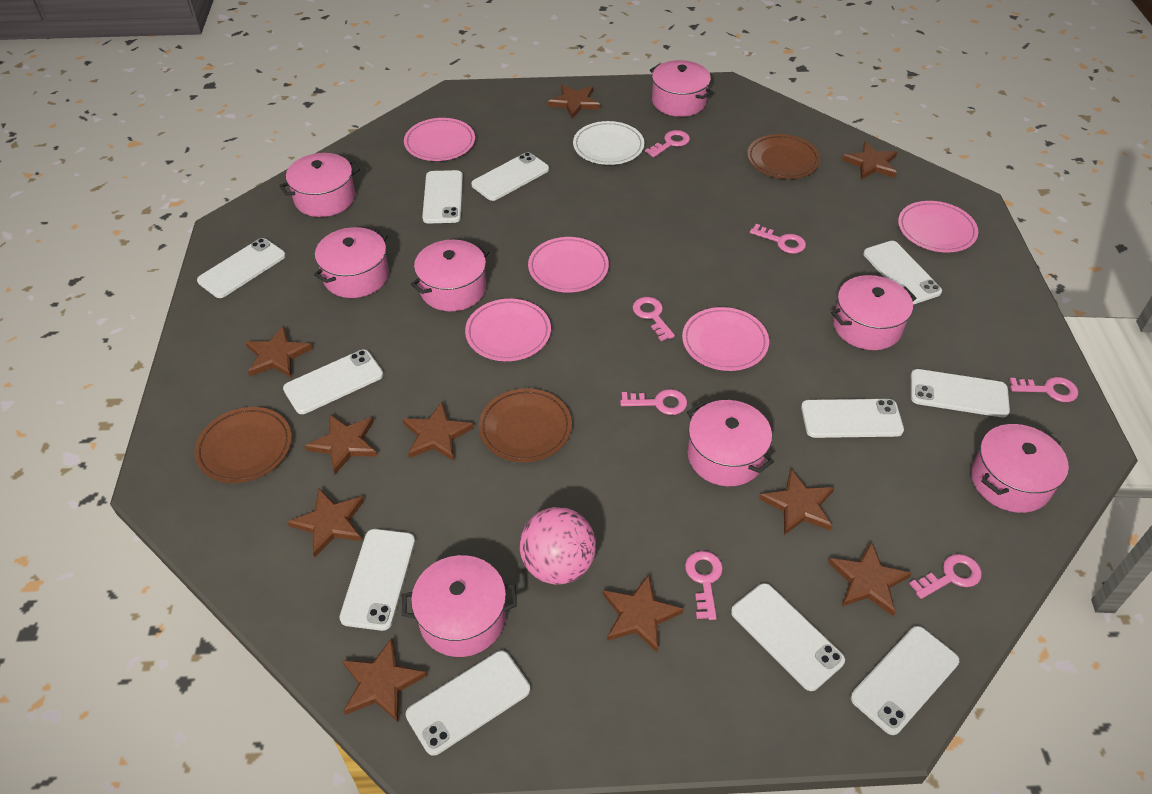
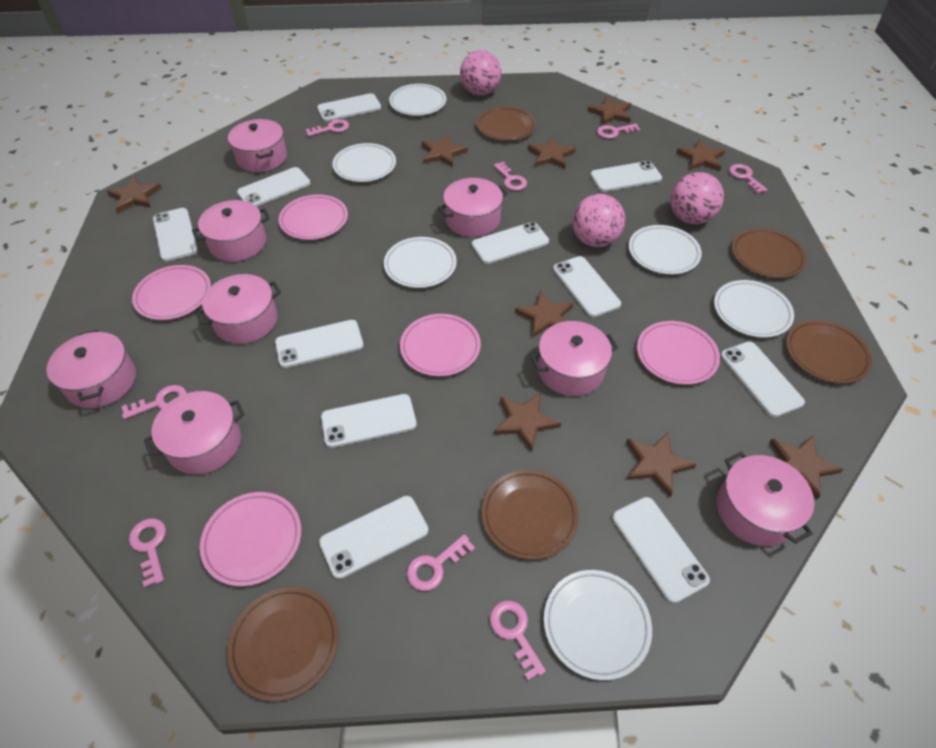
brown plate: 3 -> 5
brown star: 10 -> 9
pink ball: 1 -> 3
pink key: 7 -> 8
white plate: 1 -> 6

